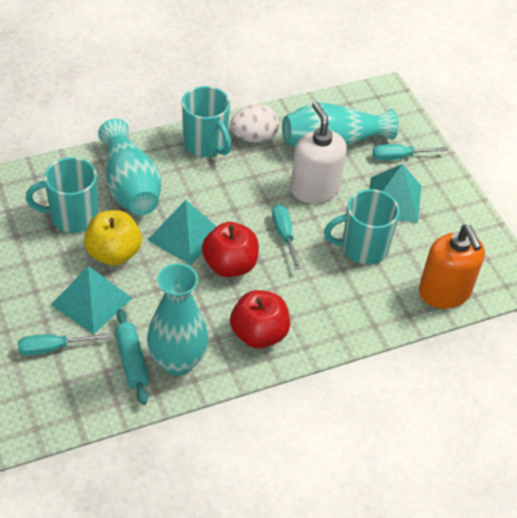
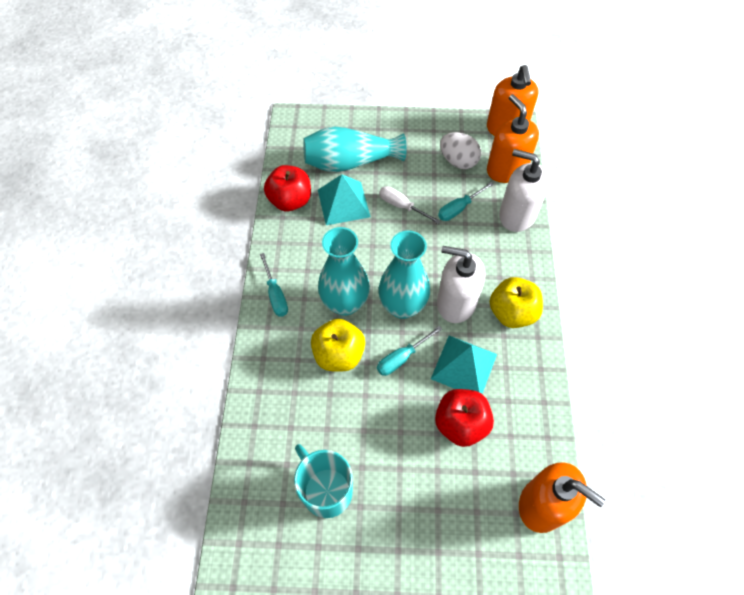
orange soap dispenser: 1 -> 3
turquoise mug: 3 -> 1
turquoise pyramid: 3 -> 2
turquoise rolling pin: 1 -> 0
white screwdriver: 0 -> 1
white soap dispenser: 1 -> 2
yellow apple: 1 -> 2

